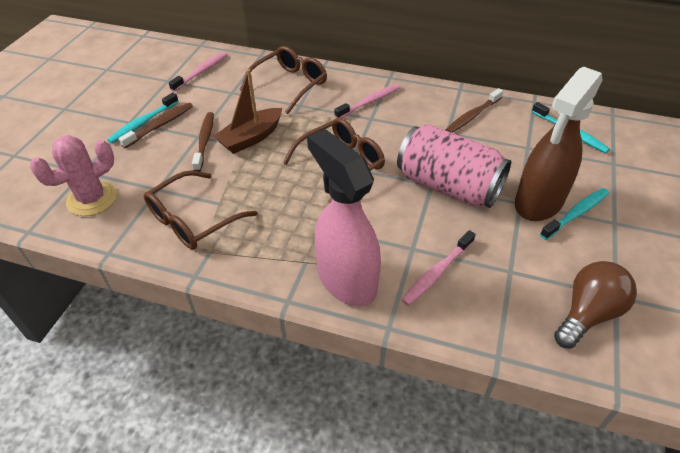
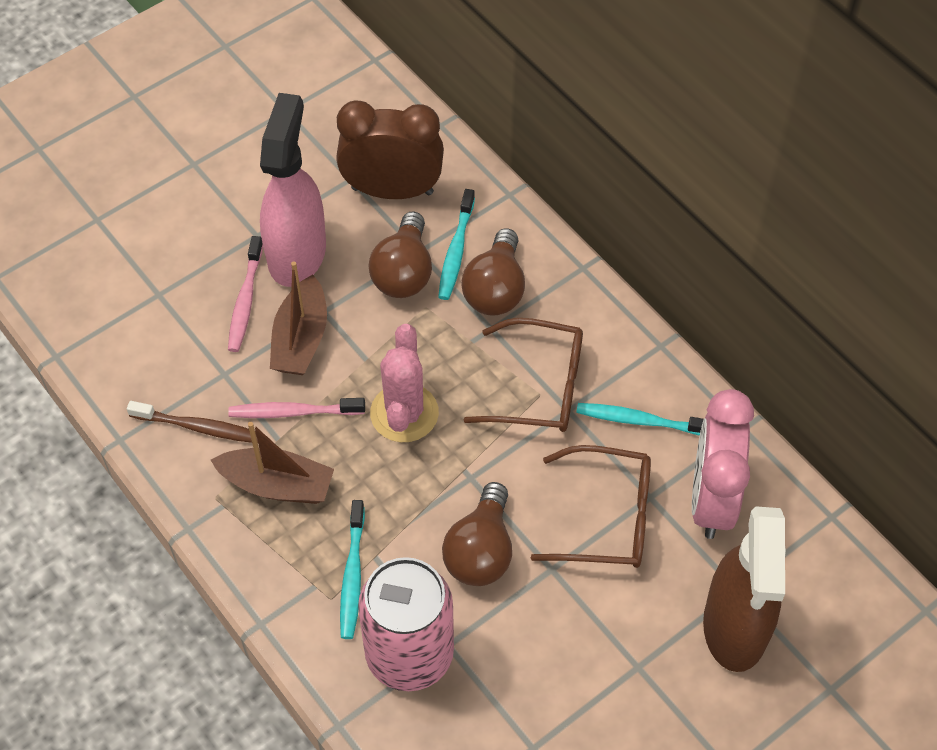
brown boat: 1 -> 2
brown clock: 0 -> 1
brown glasses: 3 -> 2
brown light bulb: 1 -> 3
brown toothbrush: 3 -> 1
pink clock: 0 -> 1
pink toothbrush: 3 -> 2

